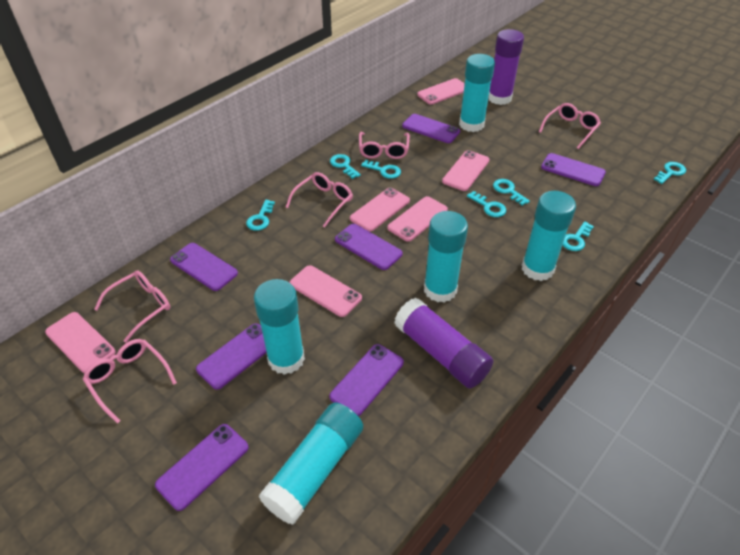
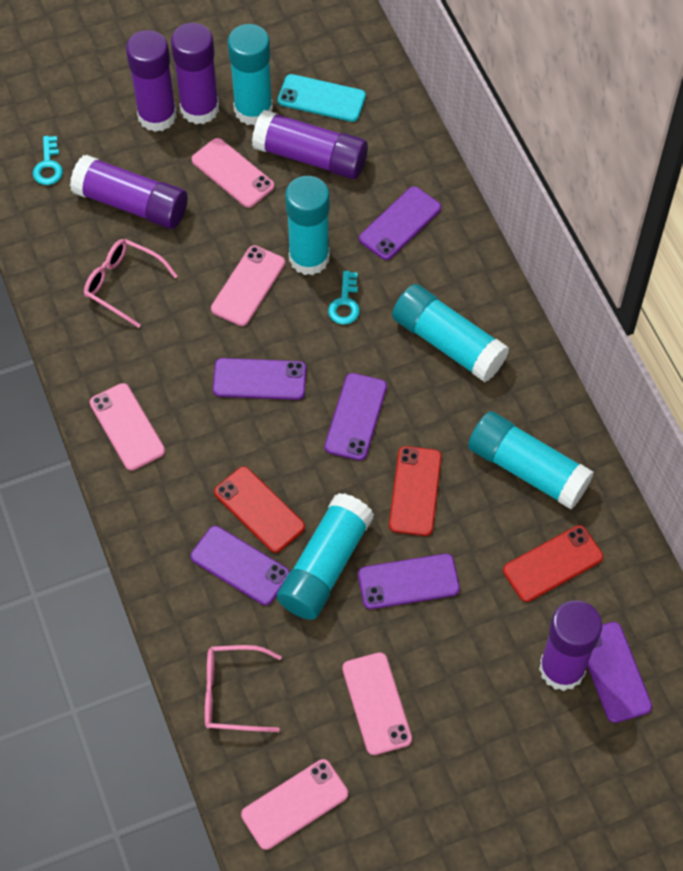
pink glasses: 5 -> 2
pink phone: 6 -> 5
purple glue stick: 2 -> 5
purple phone: 7 -> 6
red phone: 0 -> 3
turquoise key: 7 -> 2
turquoise phone: 0 -> 1

